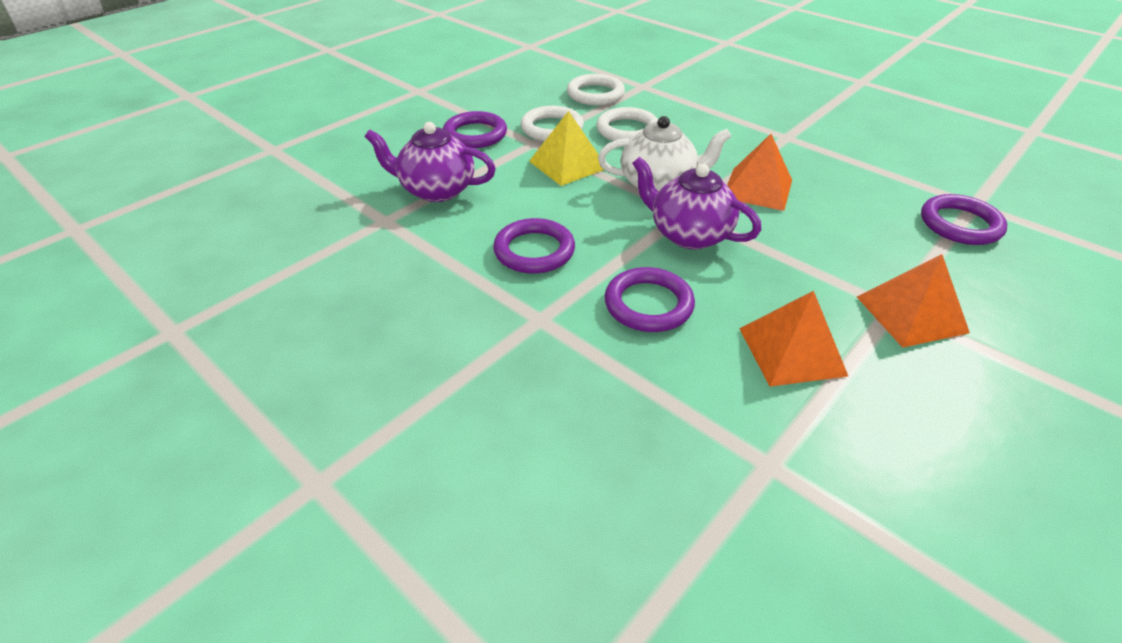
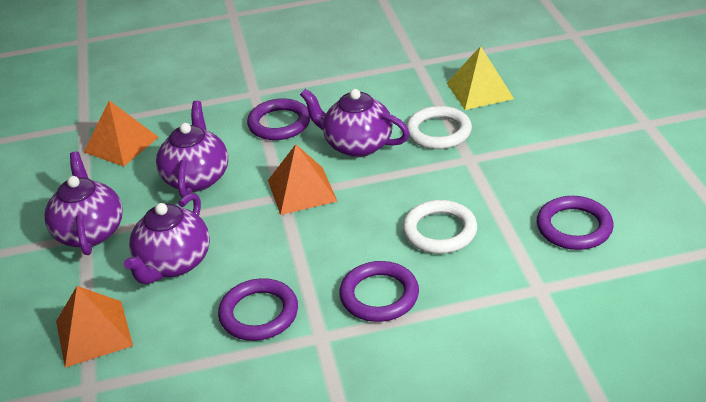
purple teapot: 2 -> 4
white ring: 3 -> 2
white teapot: 1 -> 0

